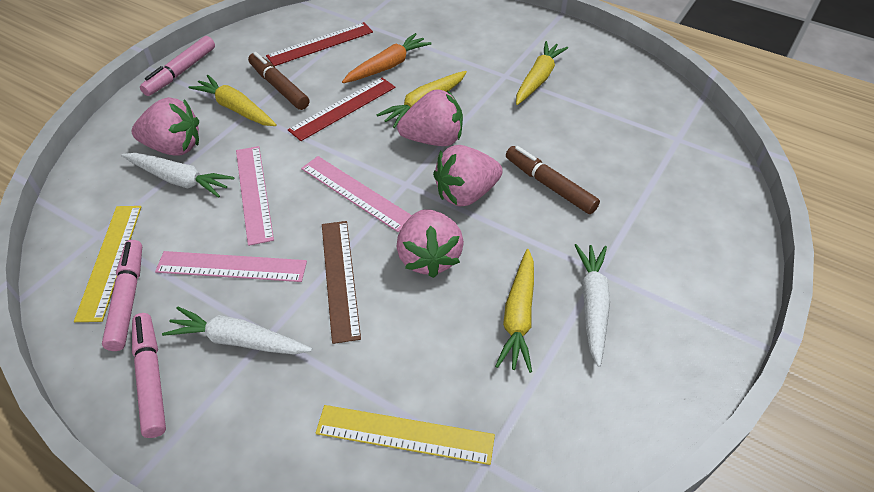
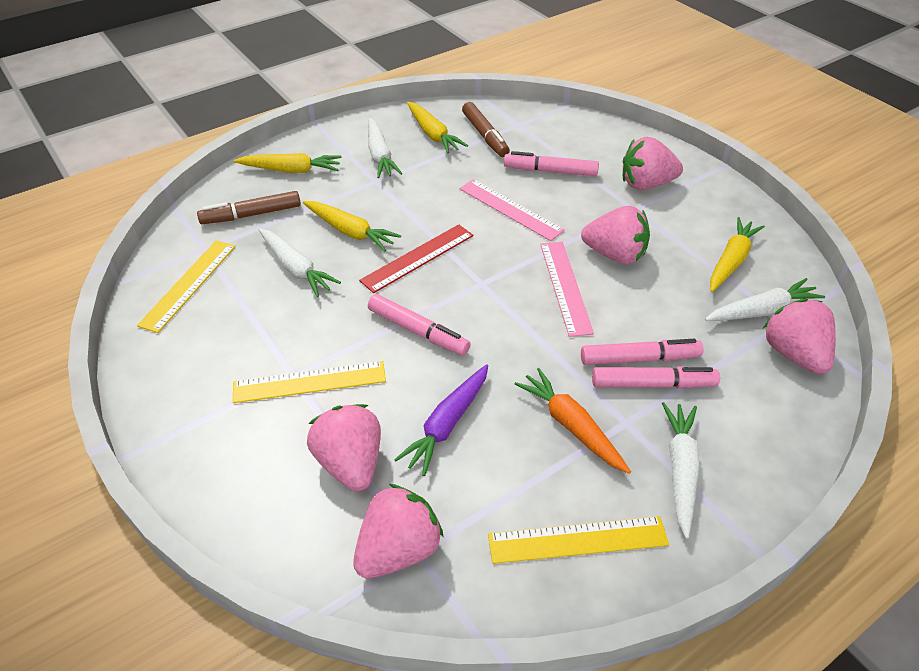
brown ruler: 1 -> 0
pink marker: 3 -> 4
pink ruler: 3 -> 2
pink strawberry: 4 -> 5
purple carrot: 0 -> 1
red ruler: 2 -> 1
white carrot: 3 -> 4
yellow ruler: 2 -> 3

